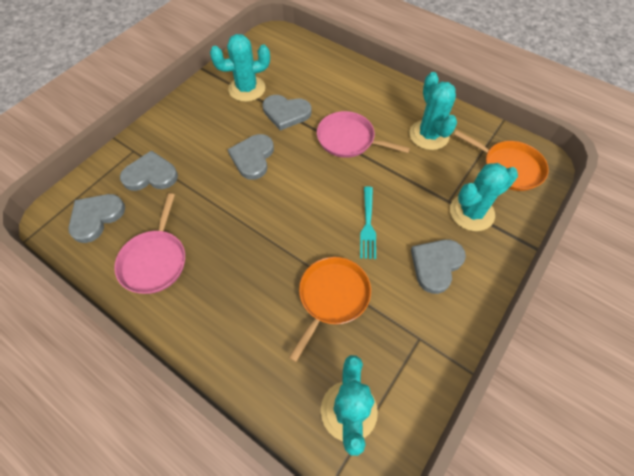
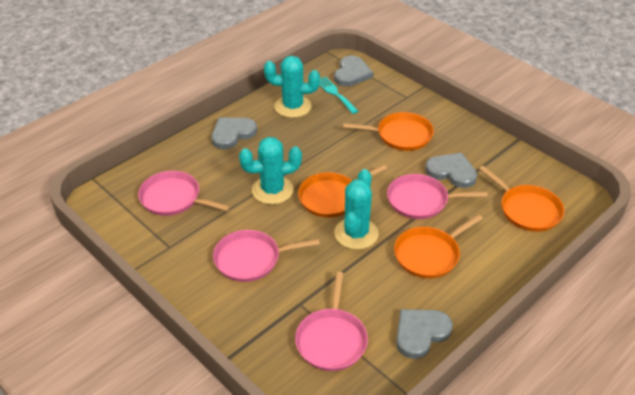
grey heart: 5 -> 4
orange pan: 2 -> 4
pink pan: 2 -> 4
turquoise cactus: 4 -> 3

